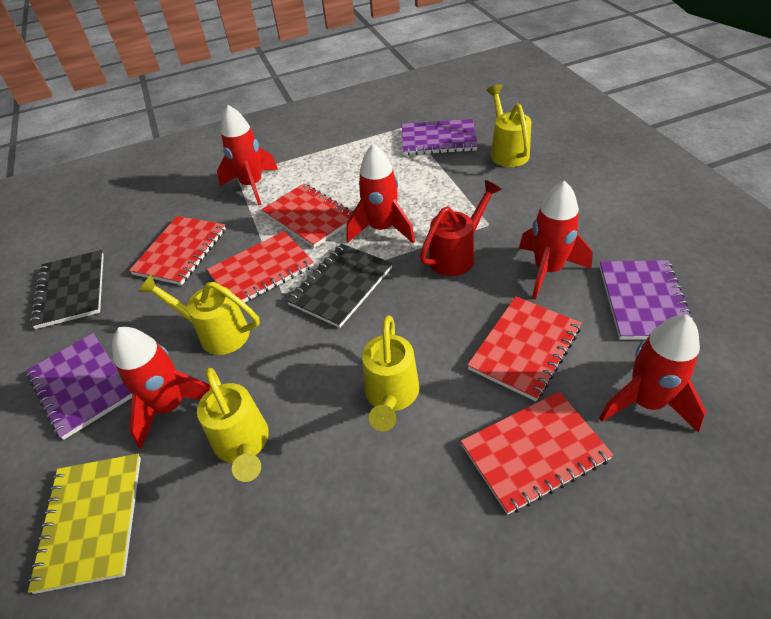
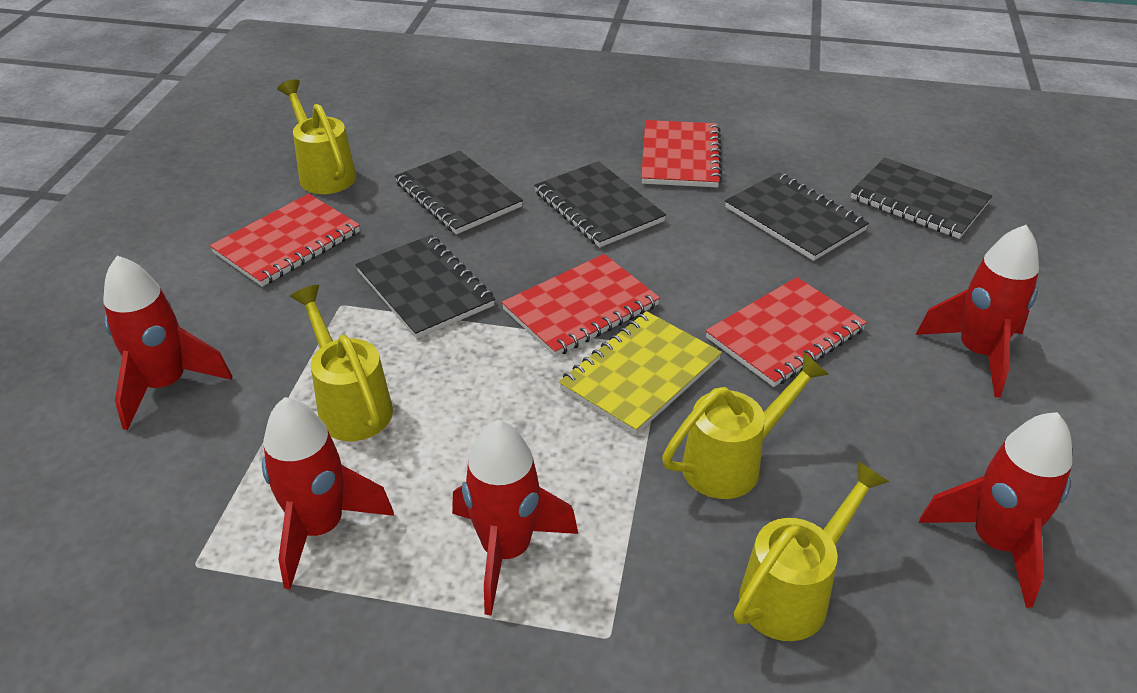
black notebook: 2 -> 5
purple notebook: 3 -> 0
red notebook: 5 -> 4
red watering can: 1 -> 0

